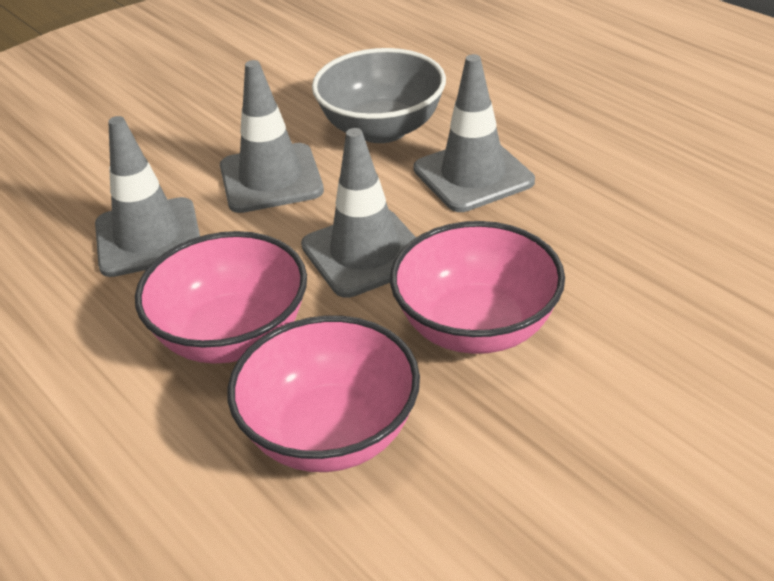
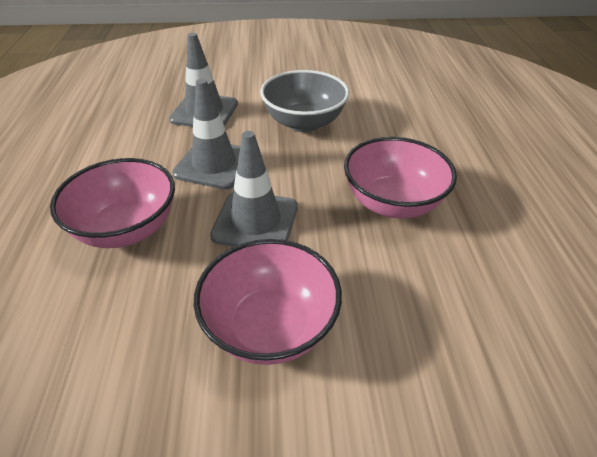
grey traffic cone: 4 -> 3

